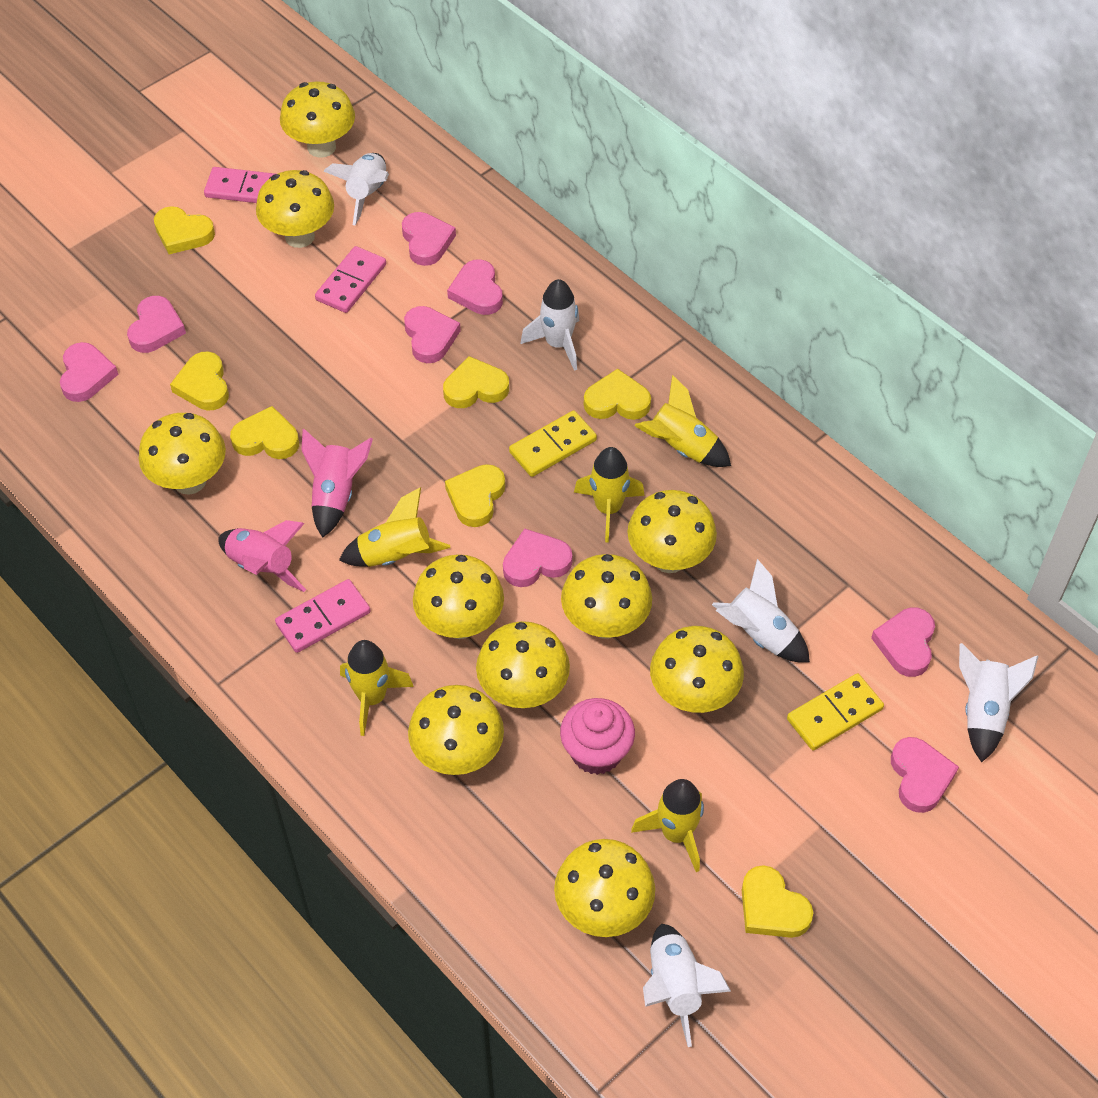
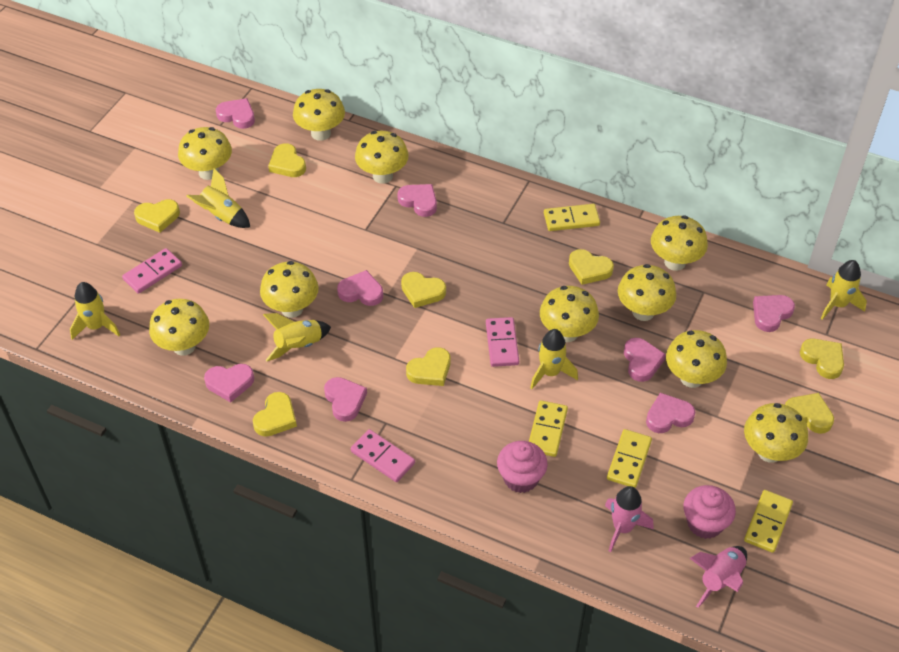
pink cupcake: 1 -> 2
white rocket: 5 -> 0
yellow domino: 2 -> 4
yellow heart: 7 -> 8

